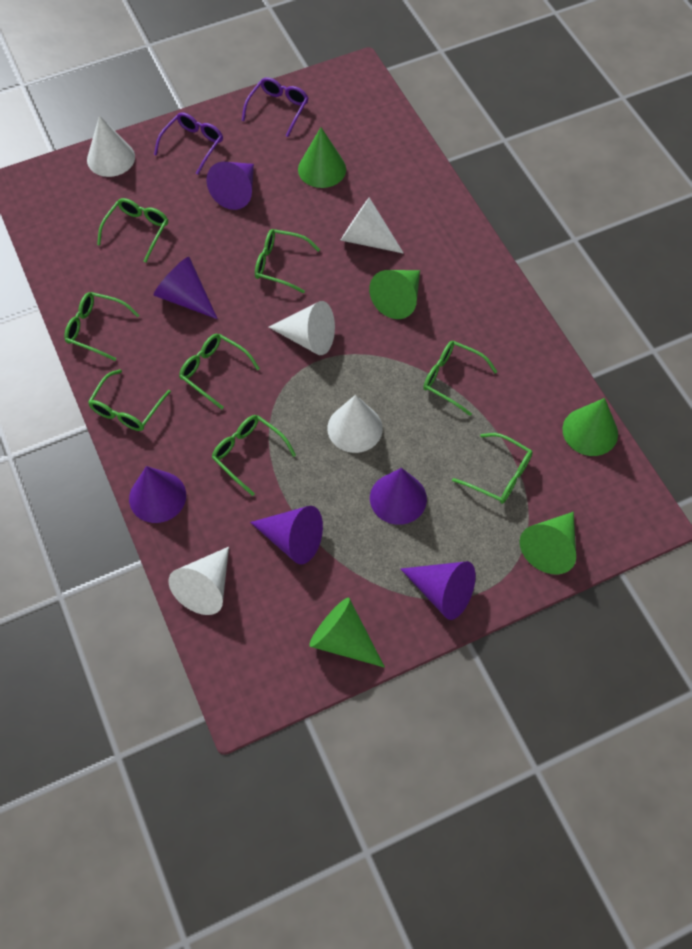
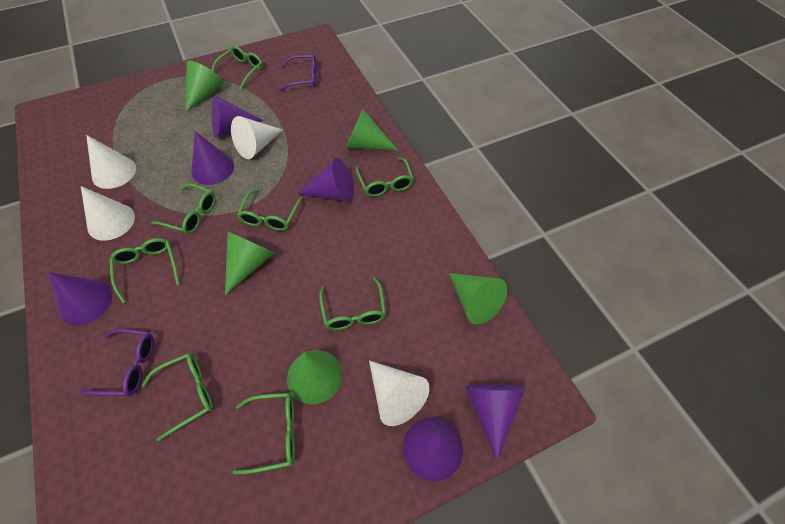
white cone: 5 -> 4

